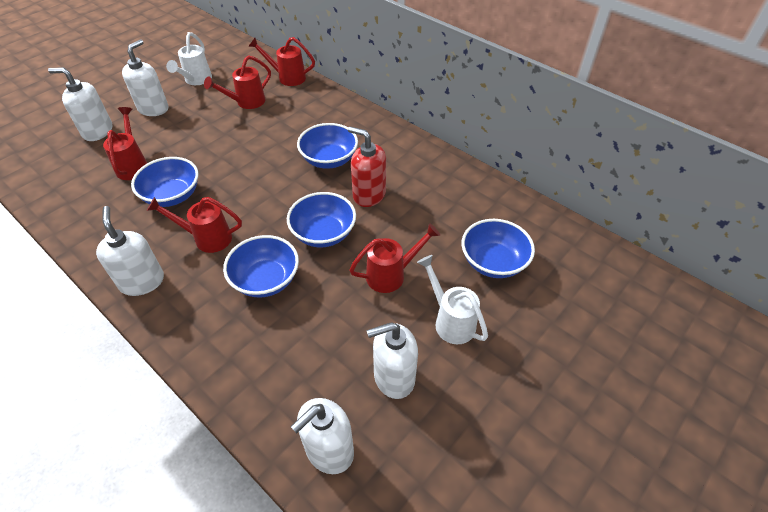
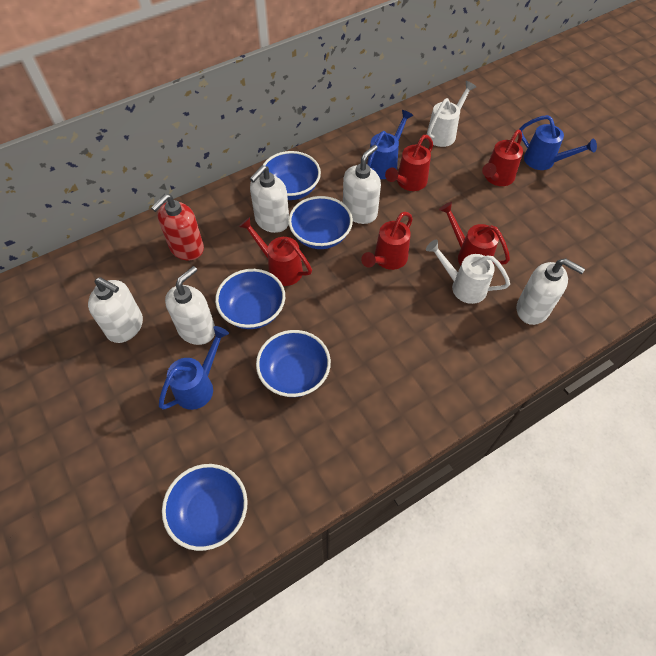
blue watering can: 0 -> 3

